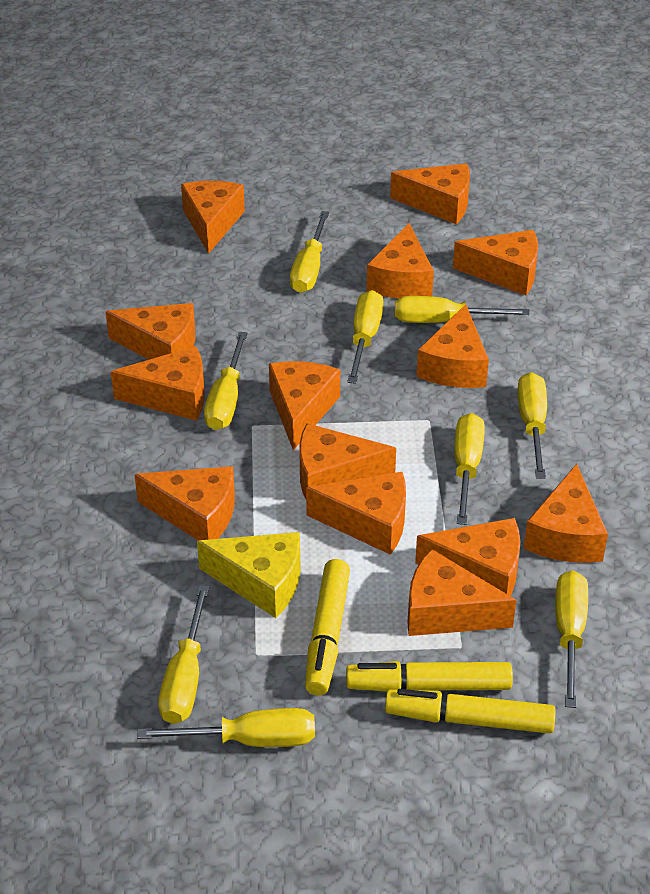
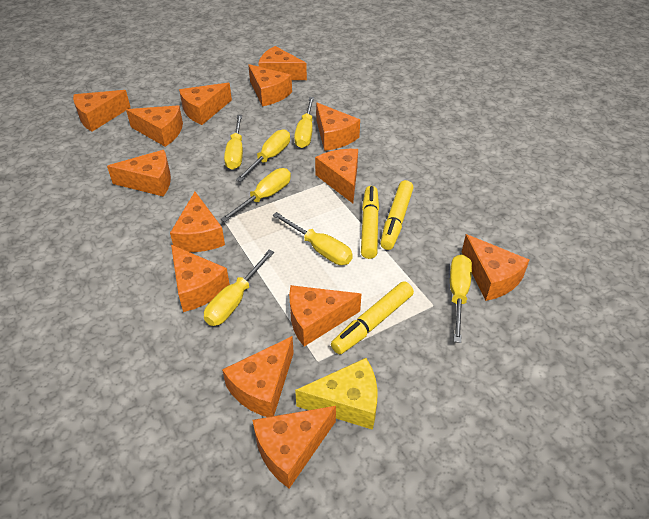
yellow screwdriver: 9 -> 7

